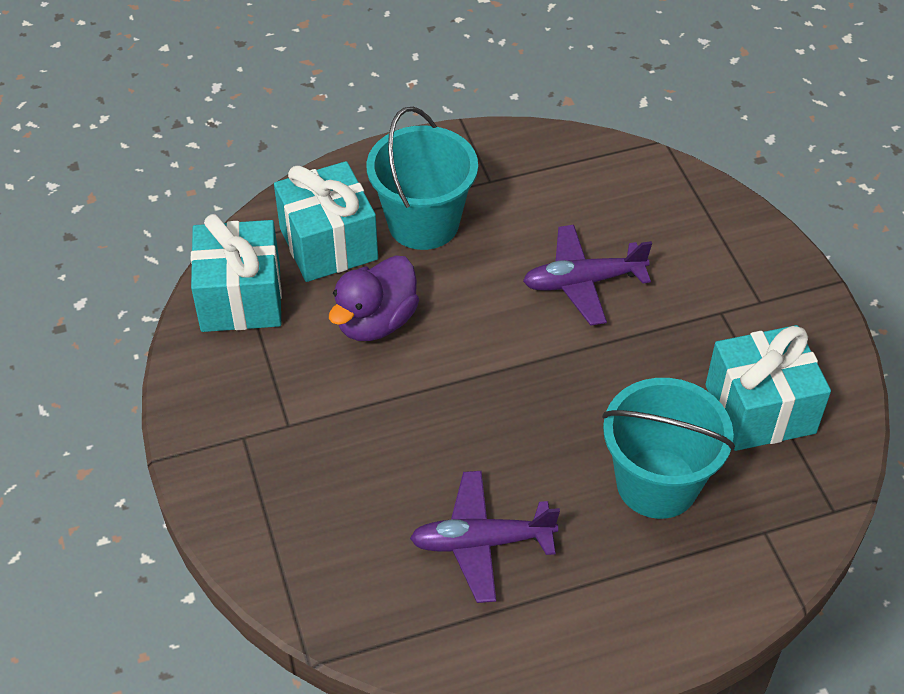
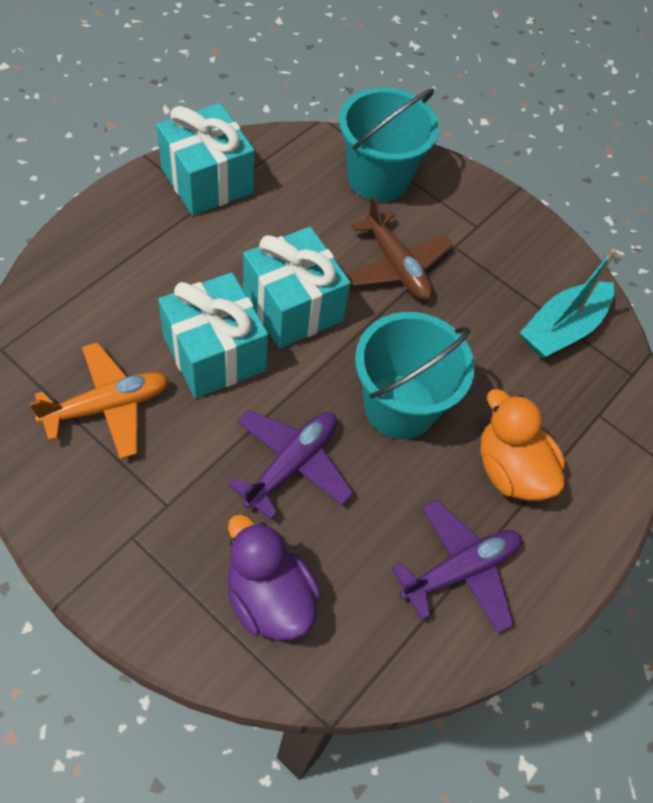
brown plane: 0 -> 1
orange duck: 0 -> 1
orange plane: 0 -> 1
turquoise boat: 0 -> 1

